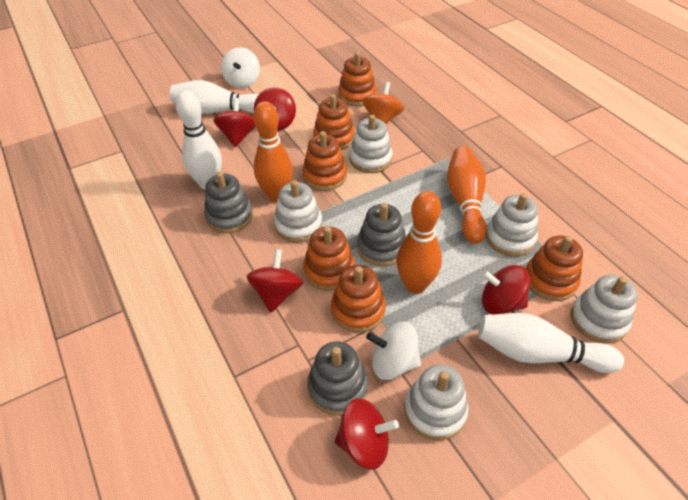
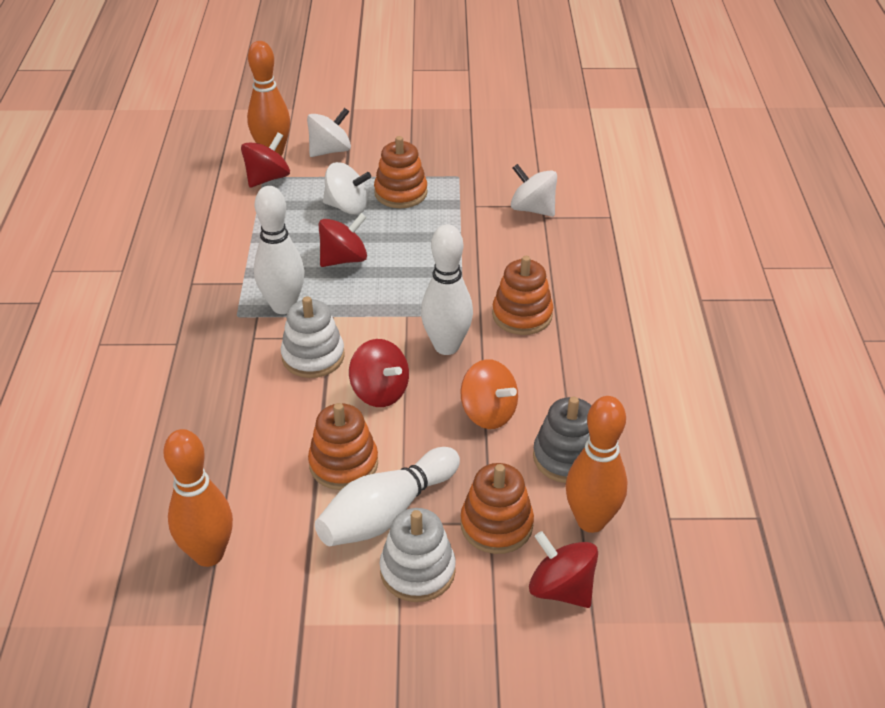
grey stacking toy: 3 -> 1
orange stacking toy: 6 -> 4
red spinning top: 5 -> 4
white spinning top: 2 -> 3
white stacking toy: 5 -> 2

